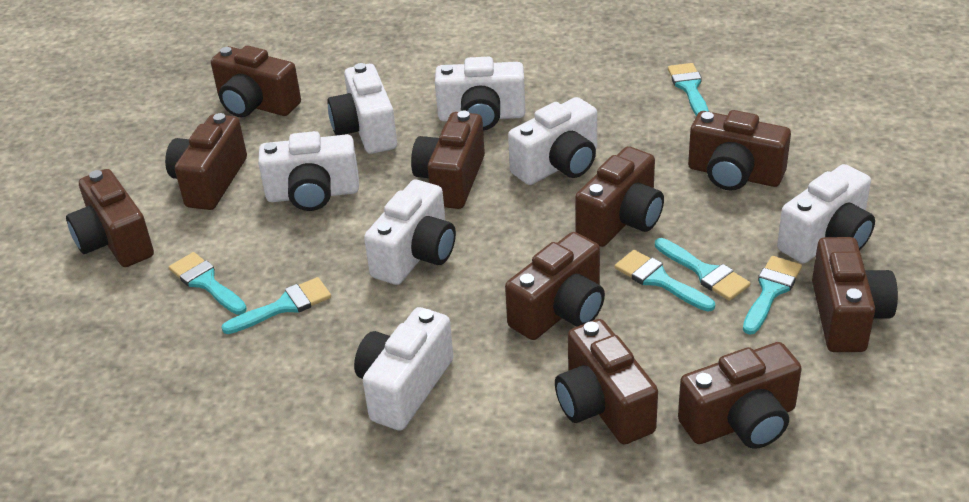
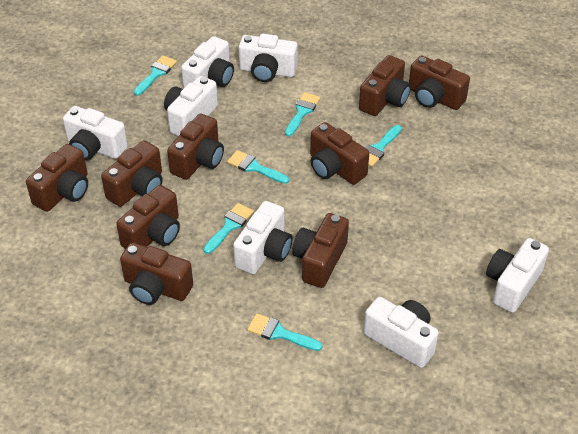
brown camera: 10 -> 9

